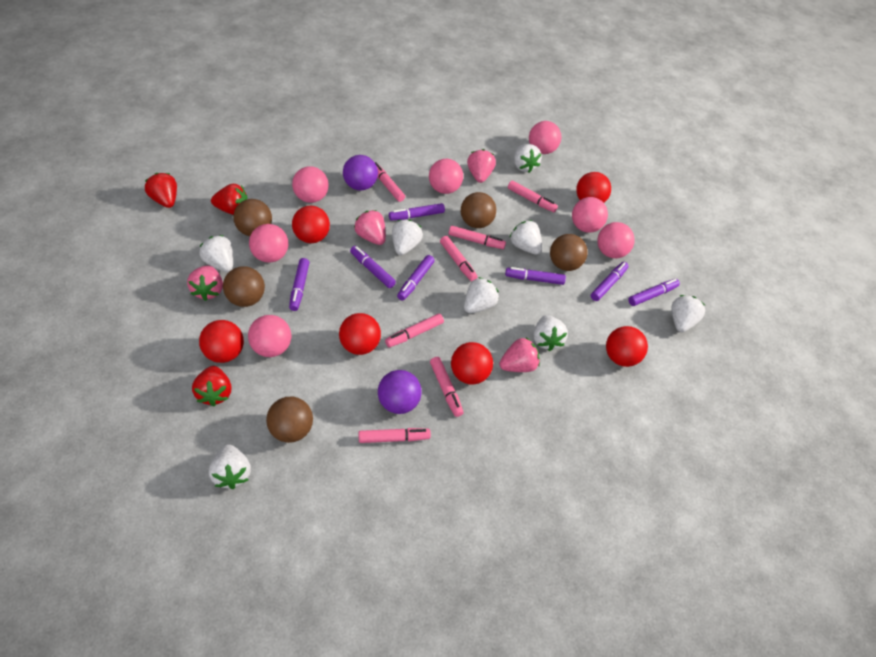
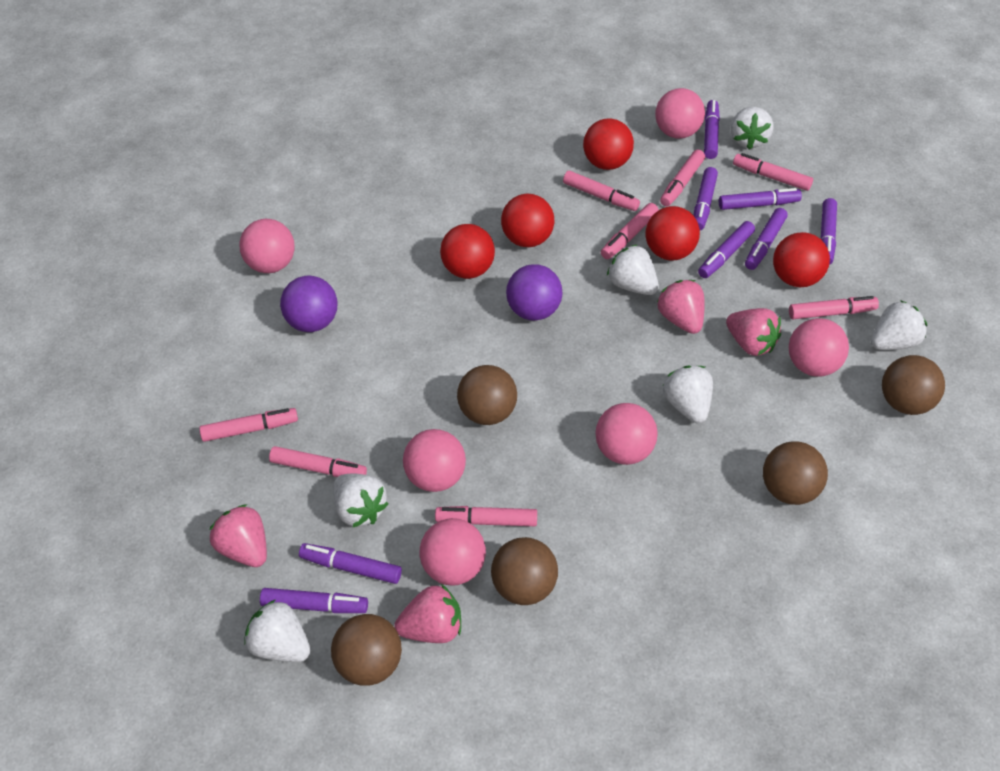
pink ball: 7 -> 6
pink marker: 7 -> 8
purple marker: 7 -> 8
red ball: 6 -> 5
red strawberry: 3 -> 0
white strawberry: 8 -> 6

